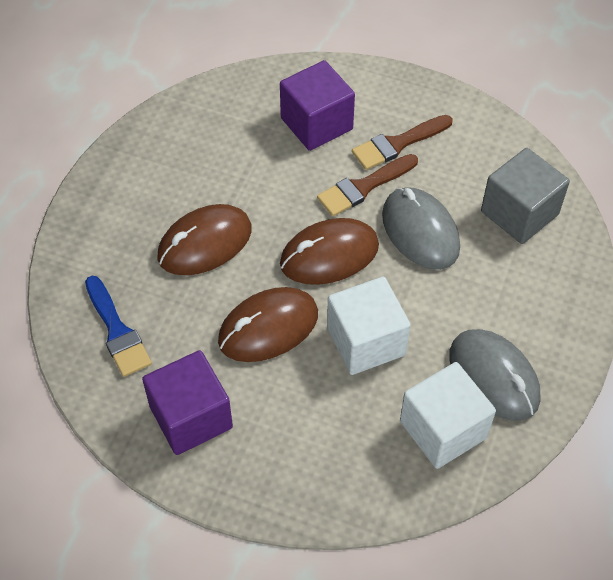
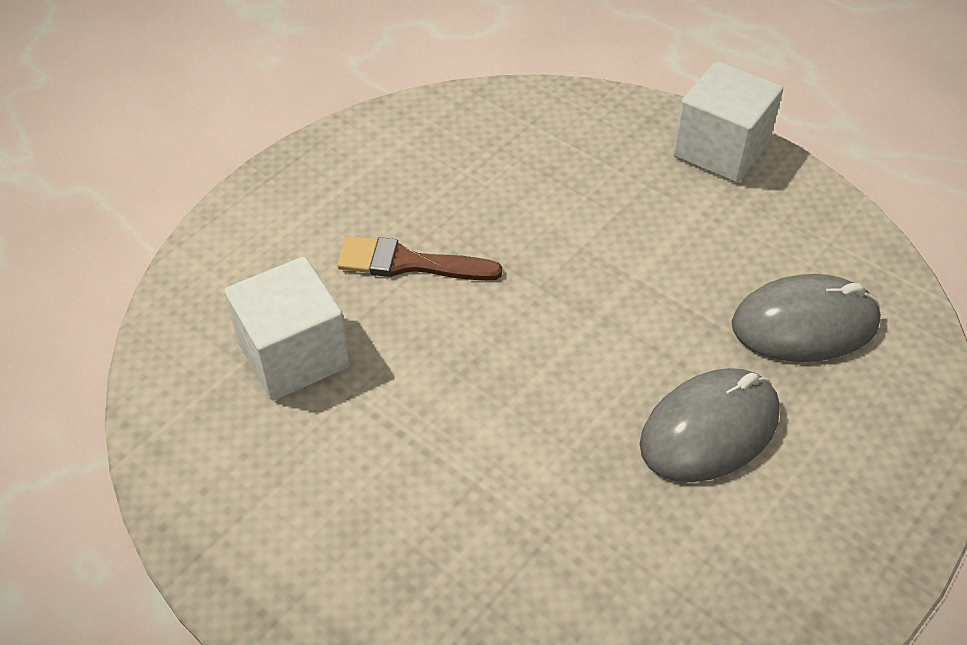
blue brush: 1 -> 0
brown brush: 2 -> 1
brown mouse: 3 -> 0
grey cube: 1 -> 0
purple cube: 2 -> 0

